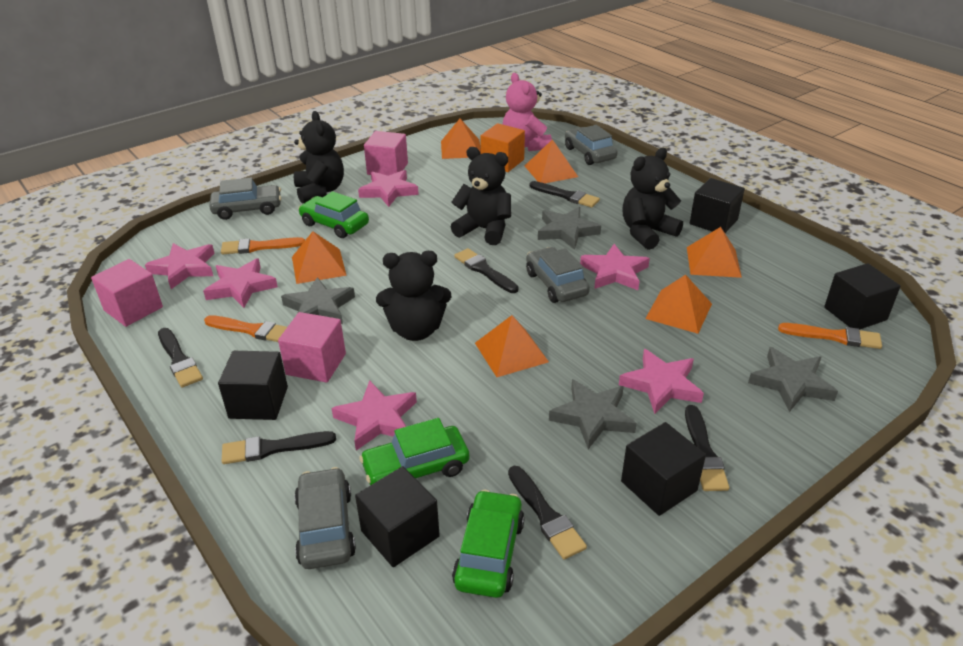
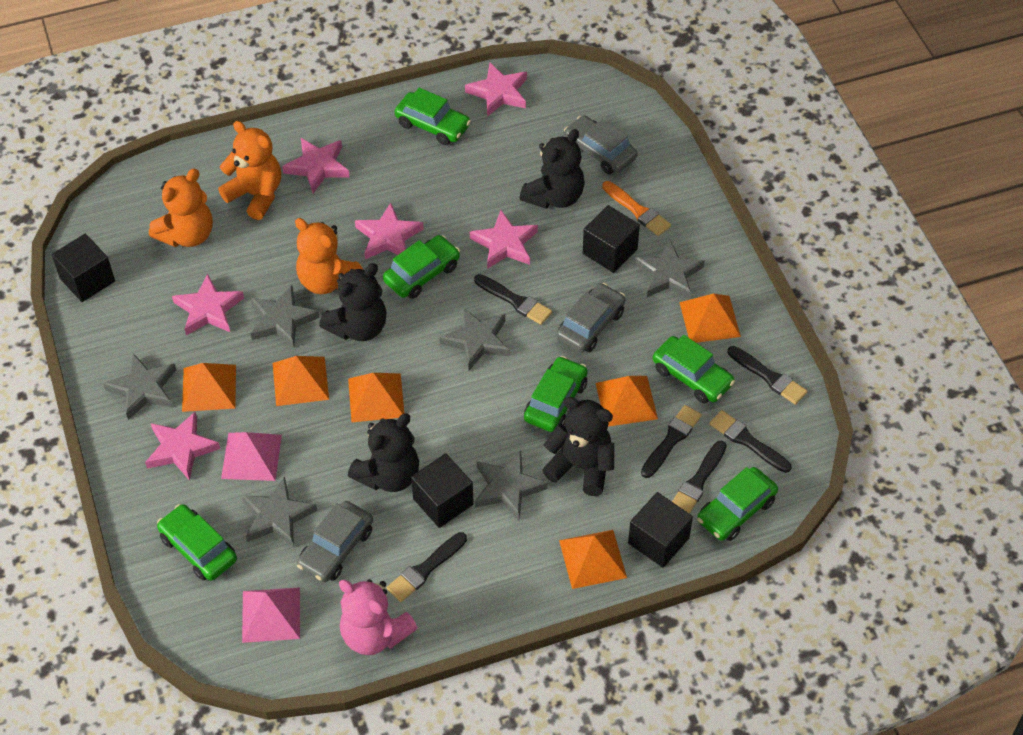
black cube: 5 -> 4
green car: 3 -> 6
grey car: 4 -> 3
grey star: 4 -> 6
orange brush: 3 -> 1
orange cube: 1 -> 0
orange teddy bear: 0 -> 3
pink cube: 3 -> 0
pink pyramid: 0 -> 2

